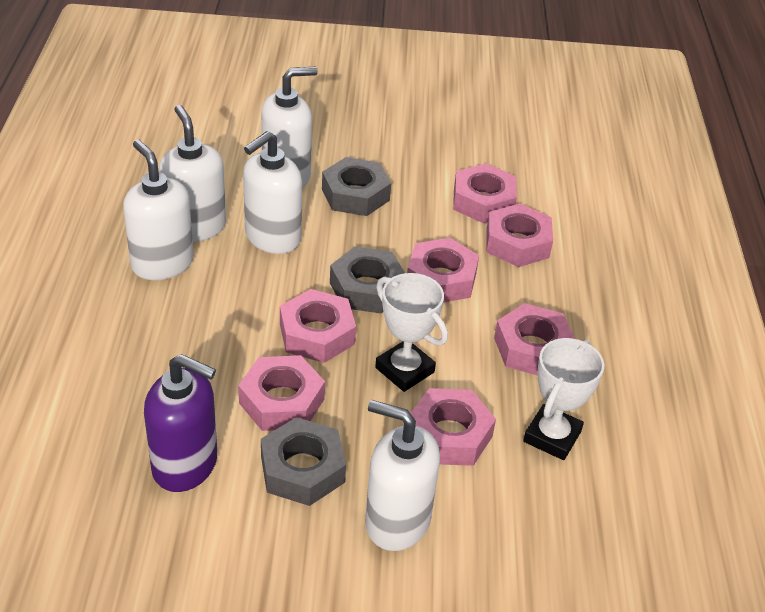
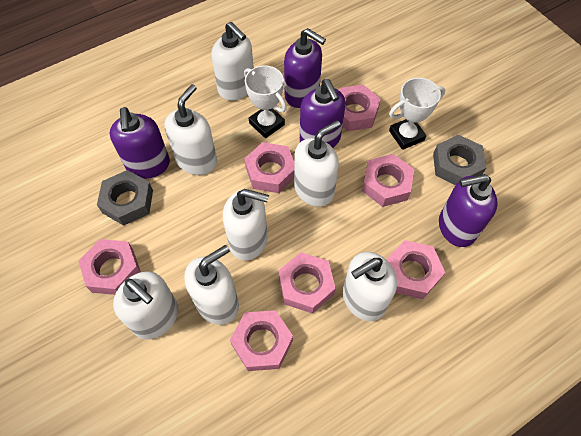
grey nut: 3 -> 2
purple soap dispenser: 1 -> 4
white soap dispenser: 5 -> 7

